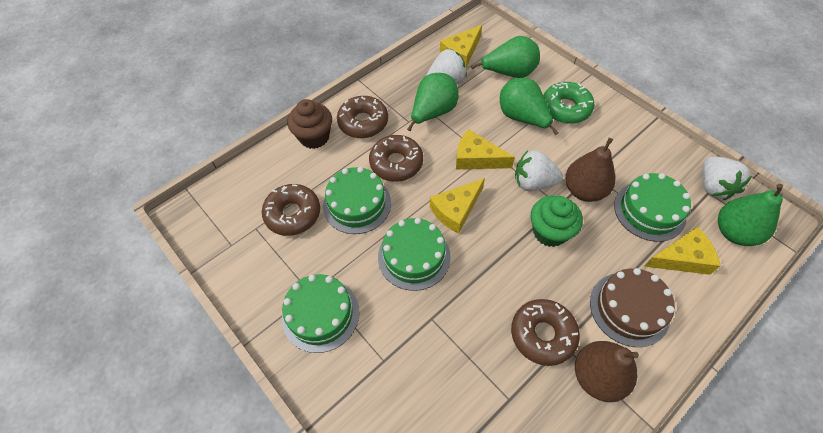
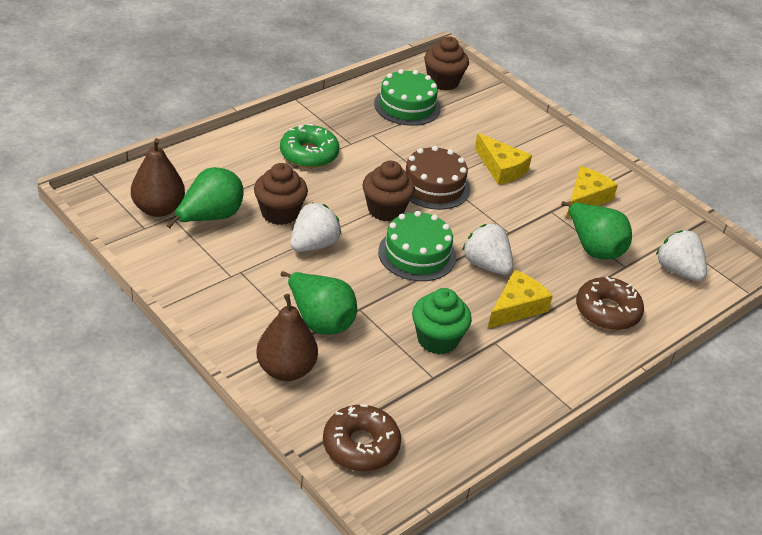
brown cupcake: 1 -> 3
brown donut: 4 -> 2
green cake: 4 -> 2
green pear: 4 -> 3
yellow cheese: 4 -> 3

